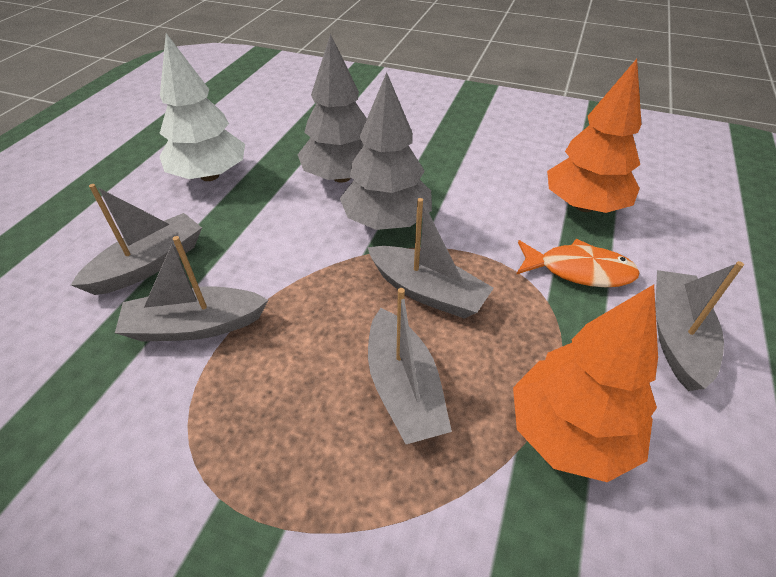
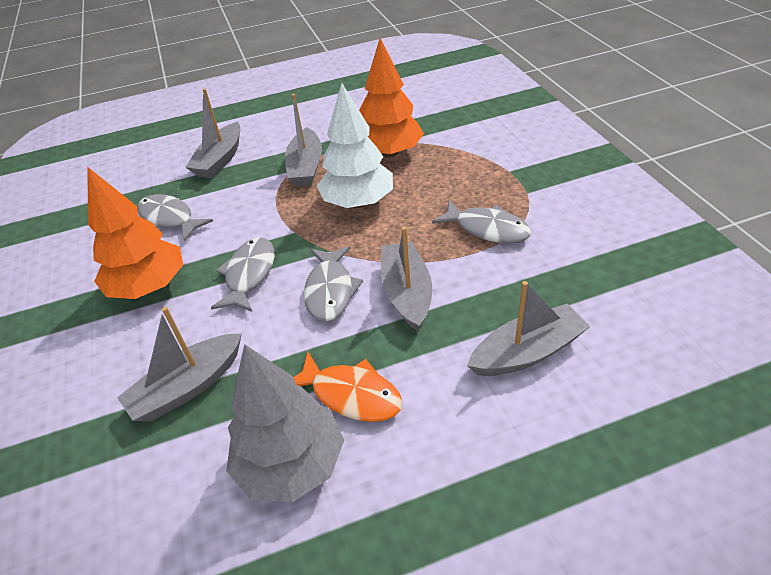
grey fish: 0 -> 4
grey tree: 2 -> 1

